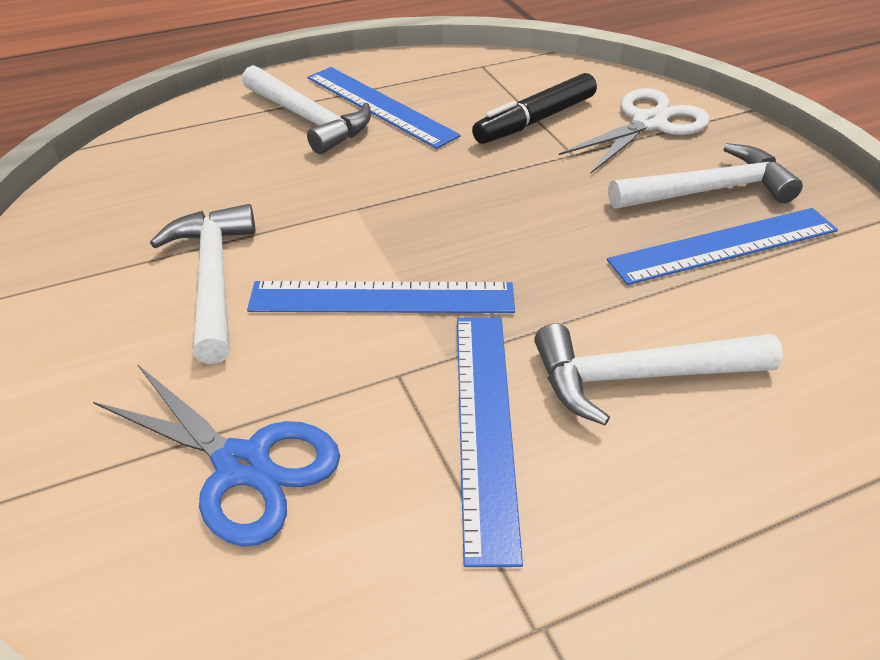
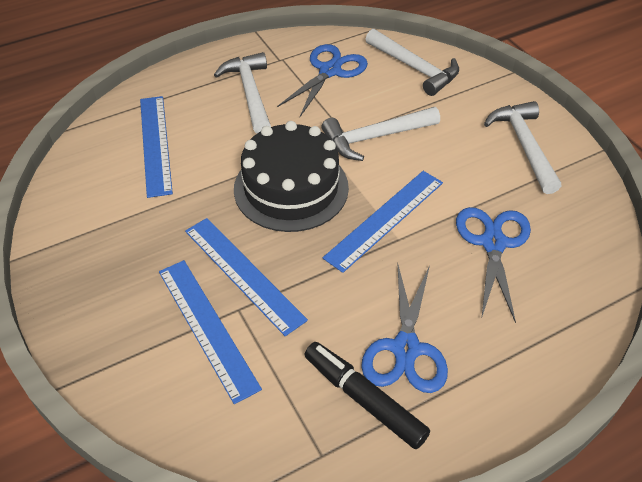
black cake: 0 -> 1
blue scissors: 1 -> 3
white scissors: 1 -> 0

